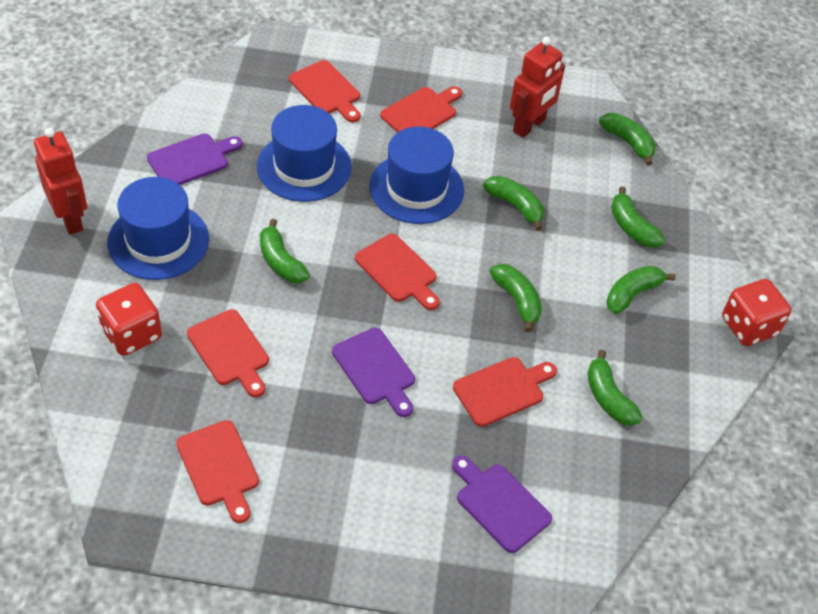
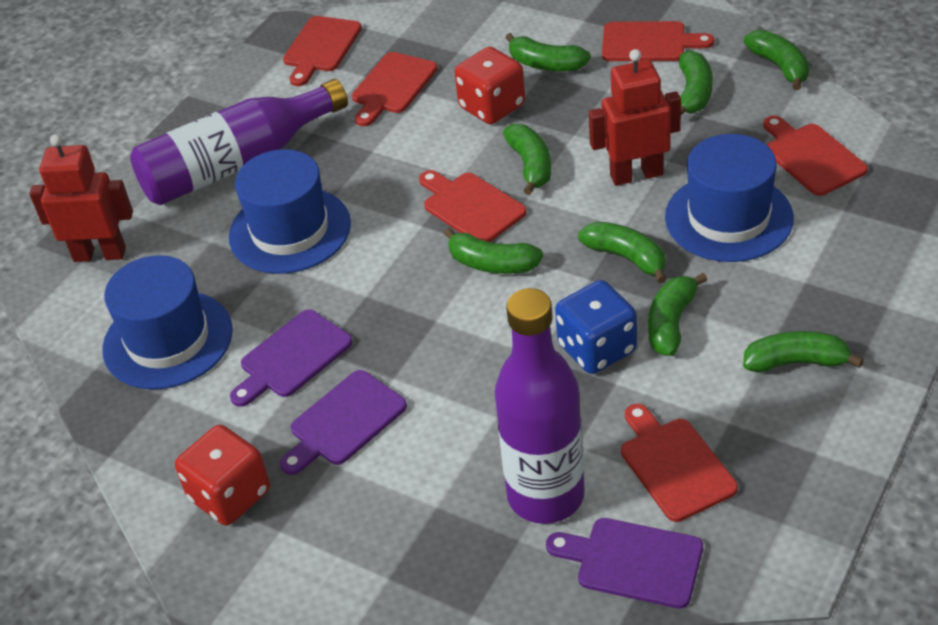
blue dice: 0 -> 1
green banana: 7 -> 8
purple bottle: 0 -> 2

